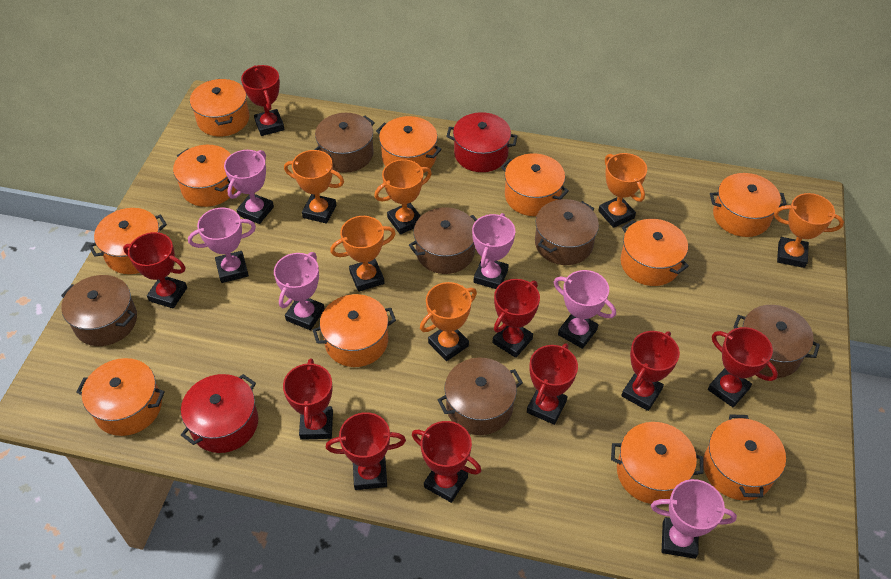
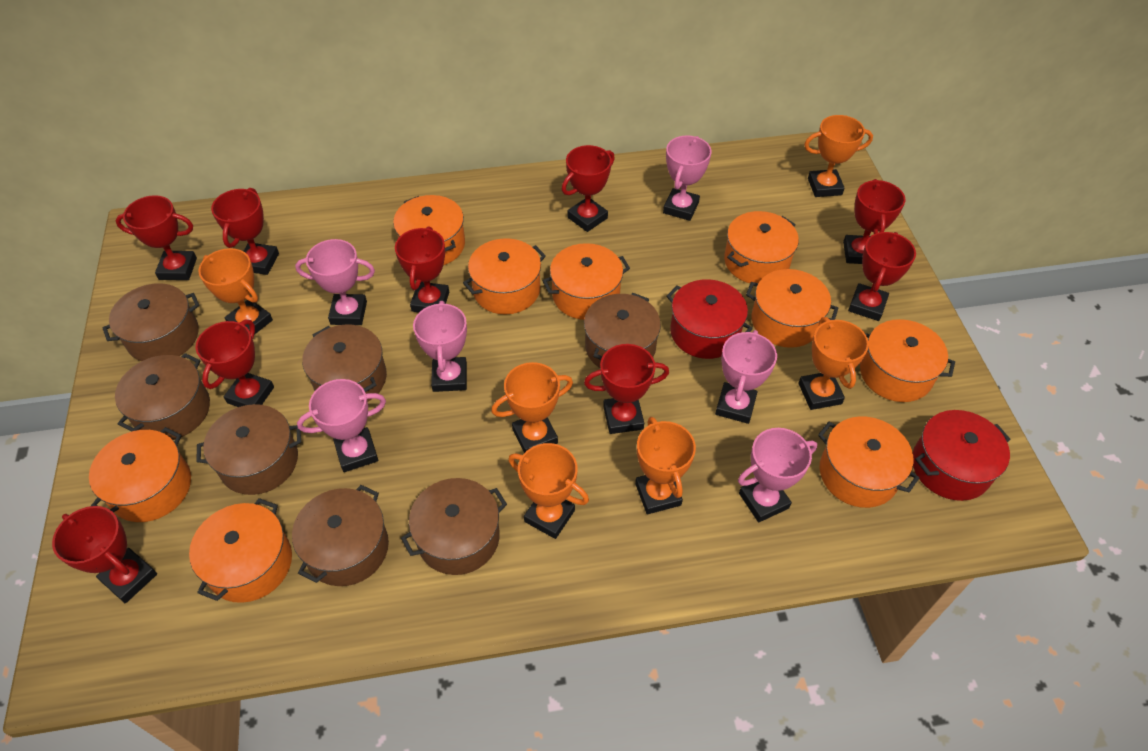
brown pot: 6 -> 7
orange pot: 11 -> 9

